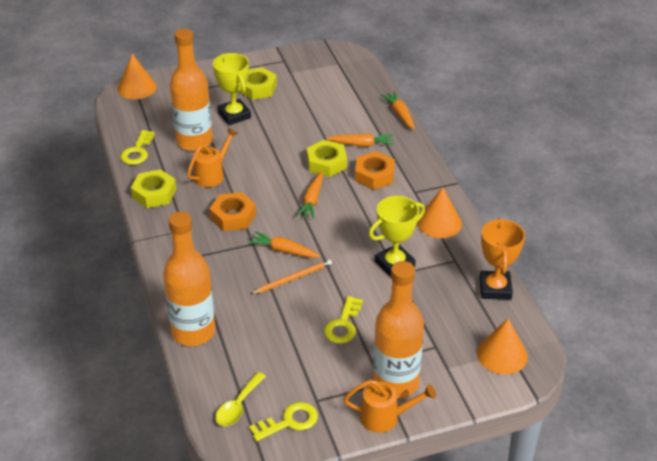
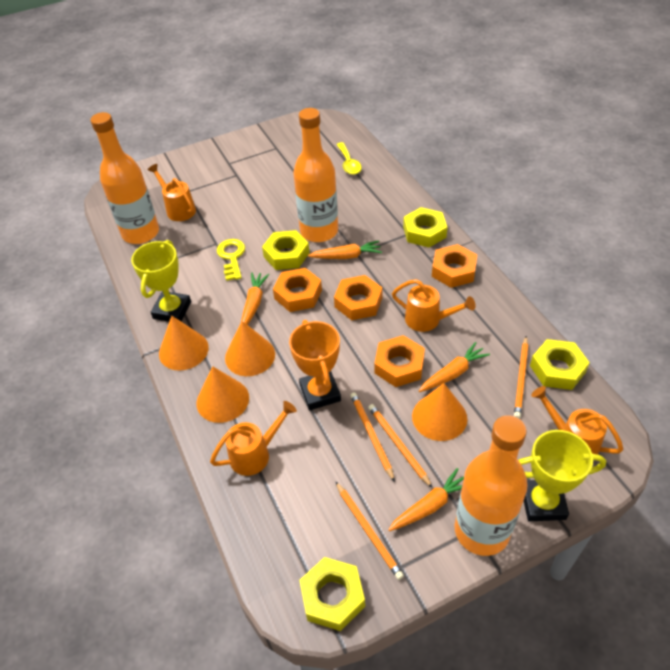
orange cone: 3 -> 4
orange nut: 2 -> 4
orange pencil: 1 -> 4
orange watering can: 2 -> 4
yellow key: 3 -> 1
yellow nut: 3 -> 4

